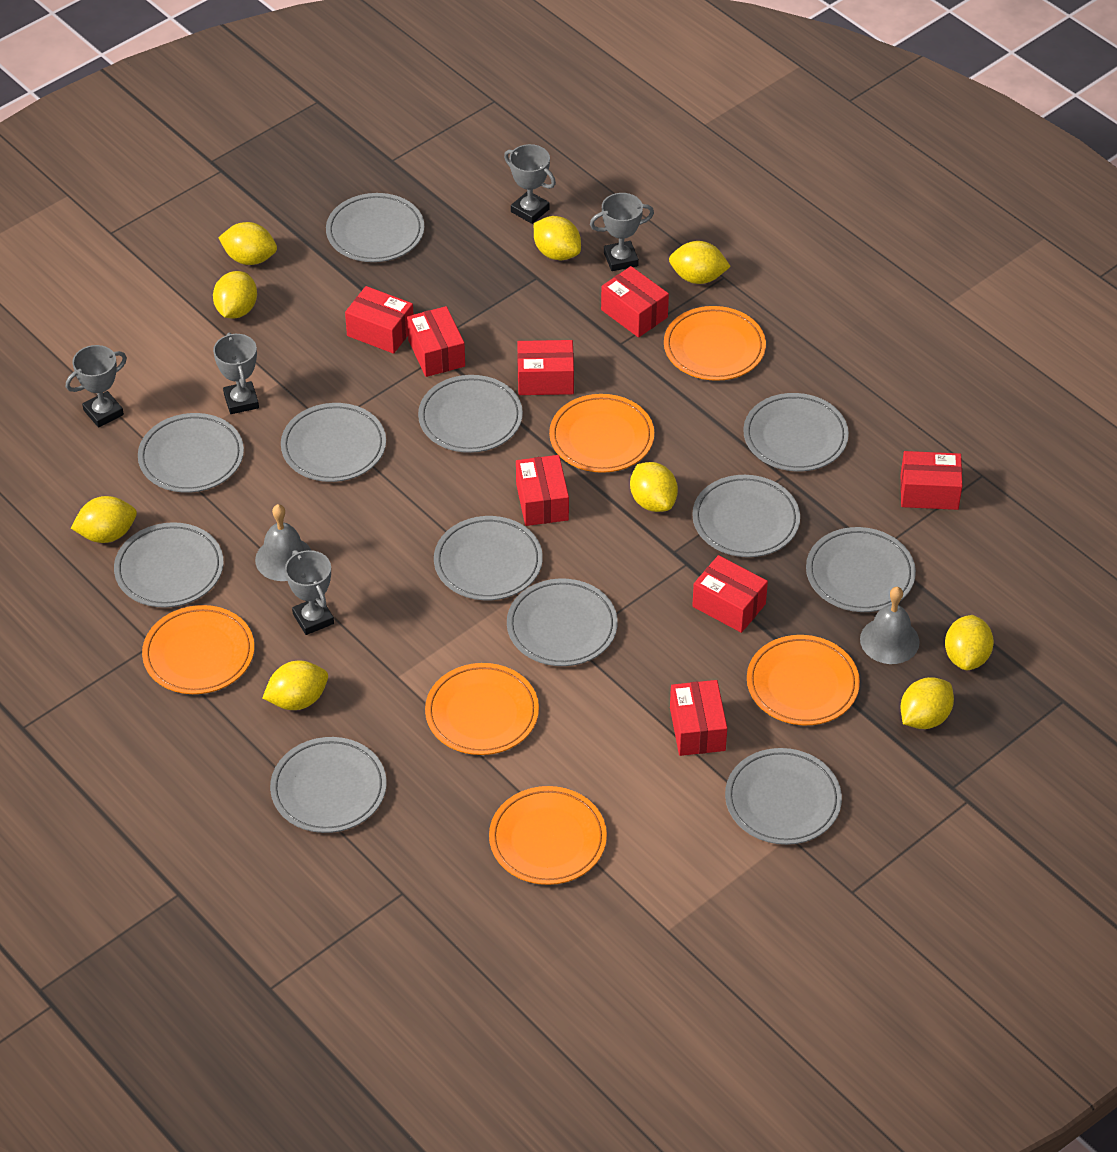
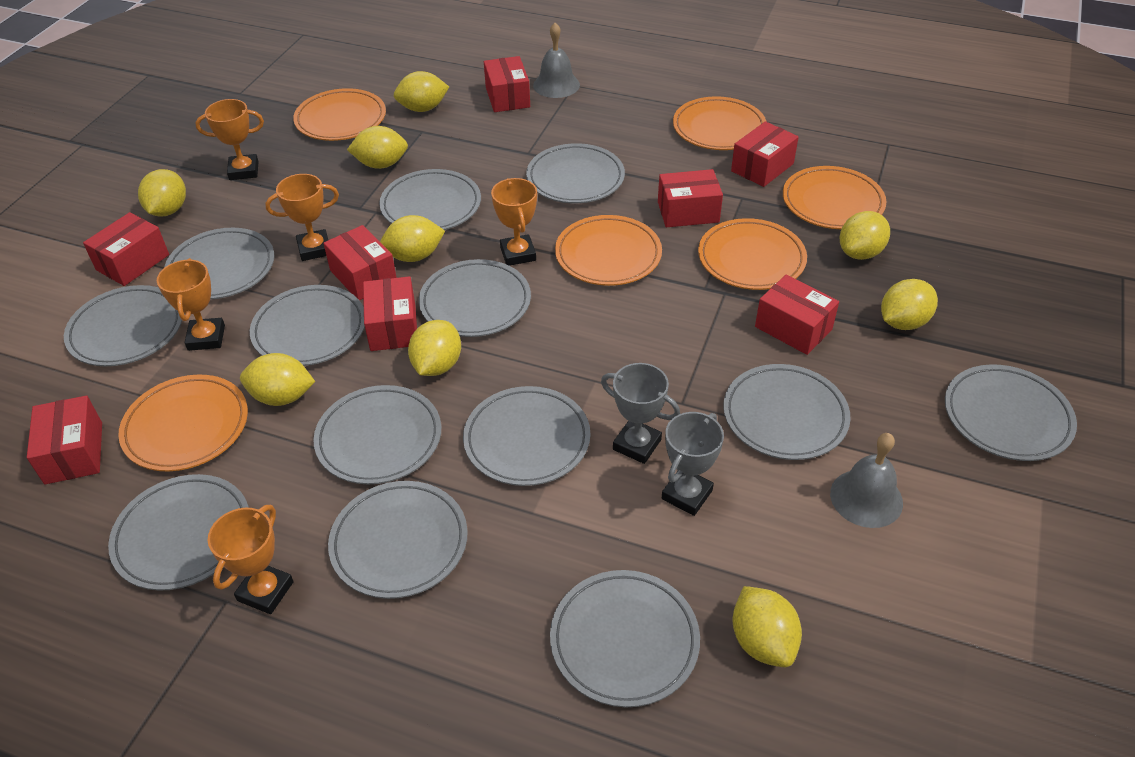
grey plate: 12 -> 13
grey trophy: 5 -> 2
orange trophy: 0 -> 5

